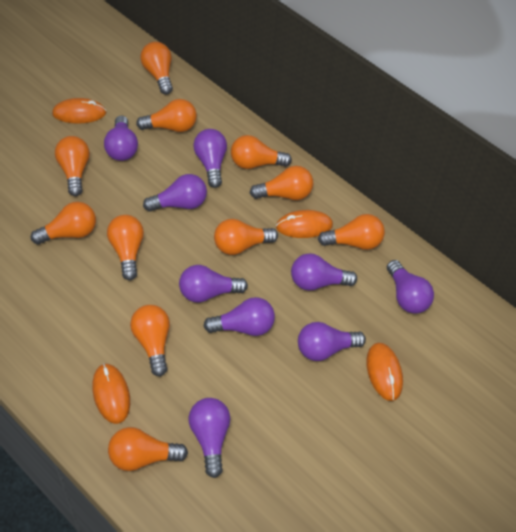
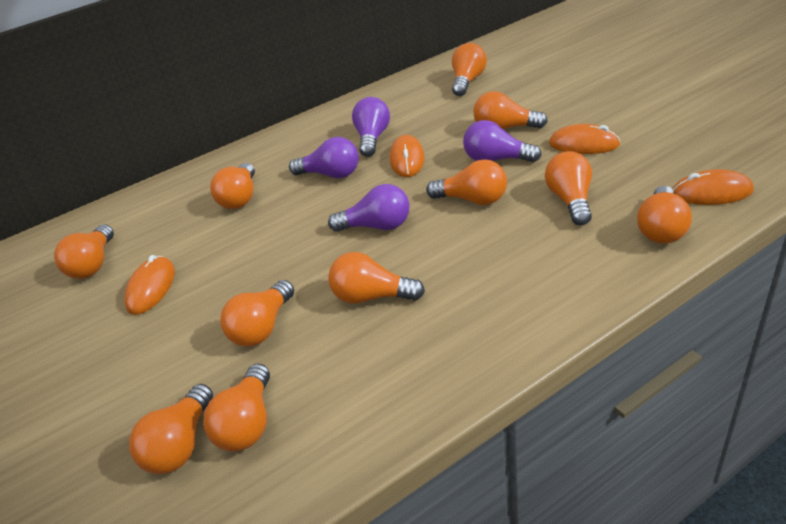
purple light bulb: 9 -> 4

